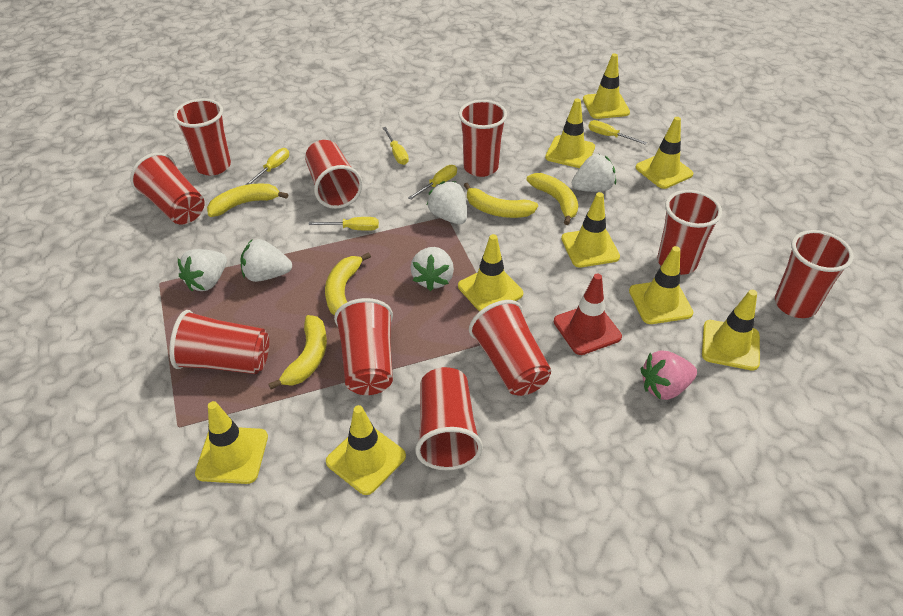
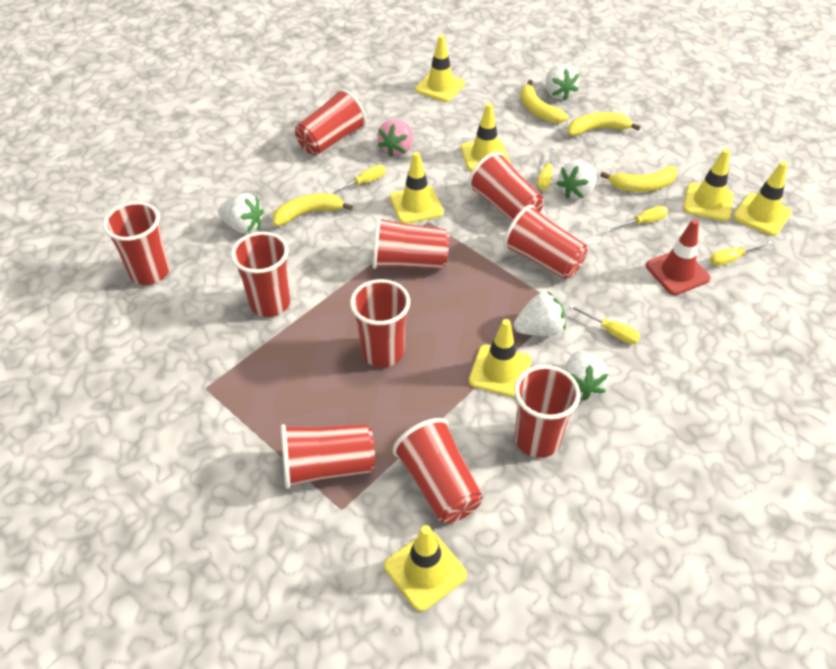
yellow banana: 5 -> 4
yellow traffic cone: 9 -> 7

